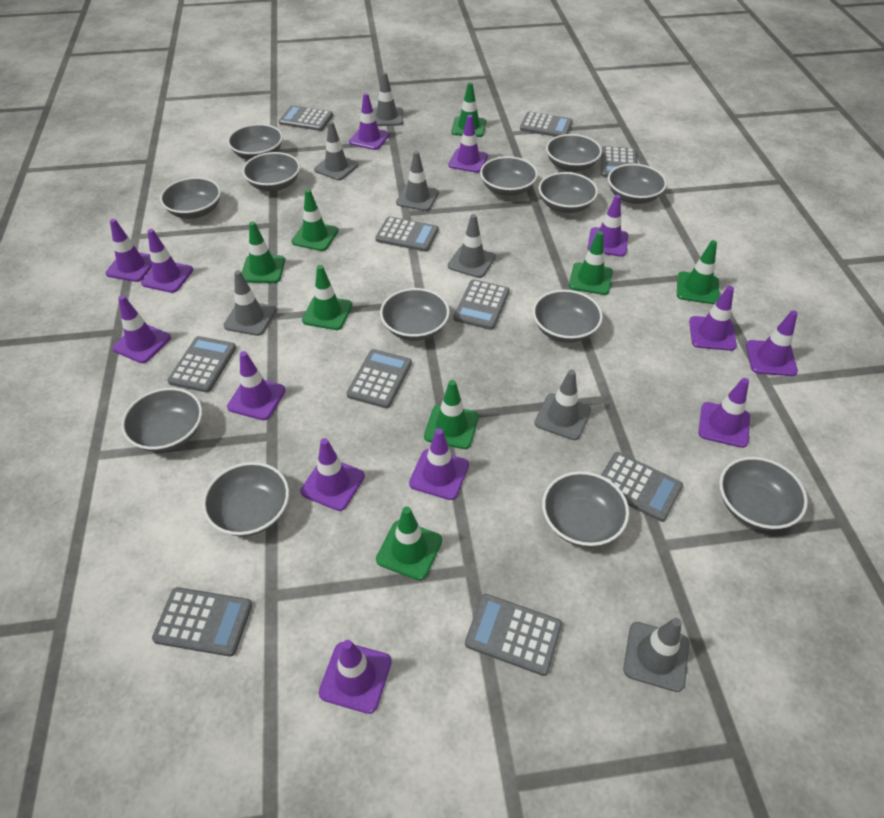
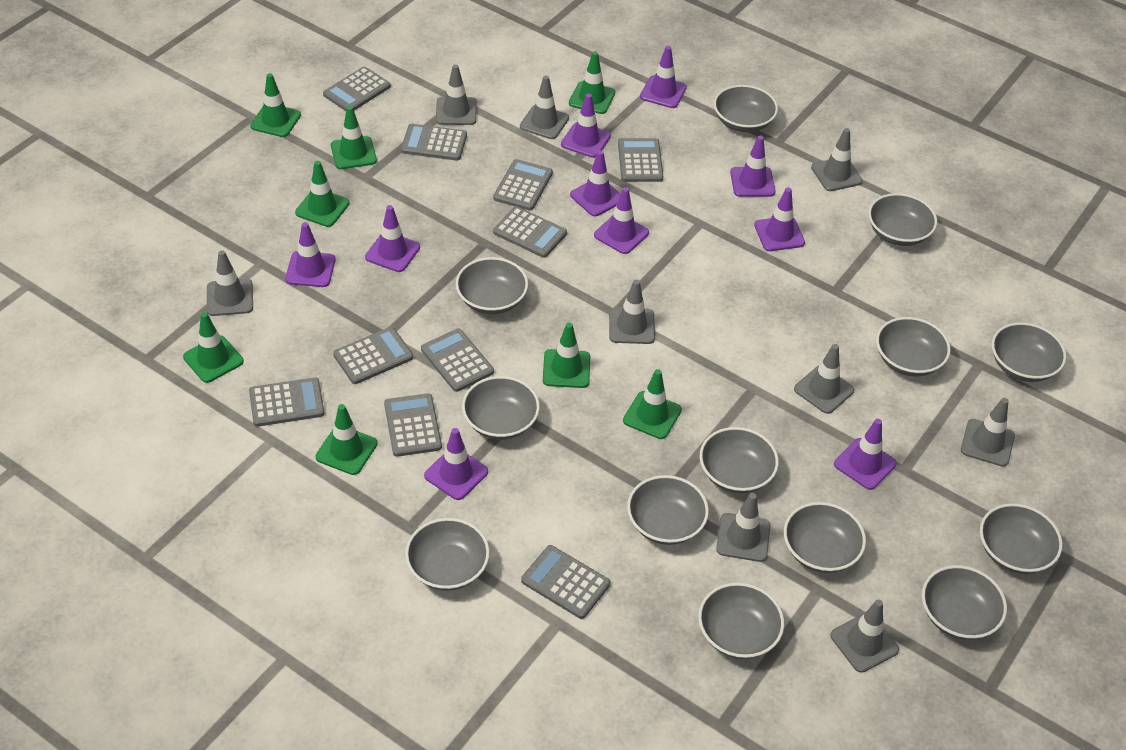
grey traffic cone: 7 -> 9
purple traffic cone: 13 -> 10

